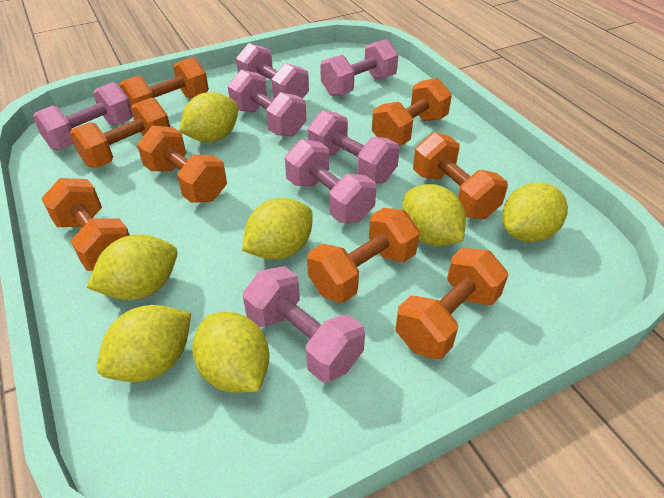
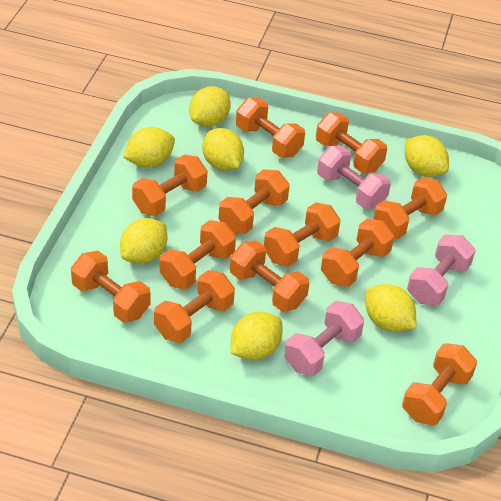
orange dumbbell: 8 -> 12
pink dumbbell: 7 -> 3

